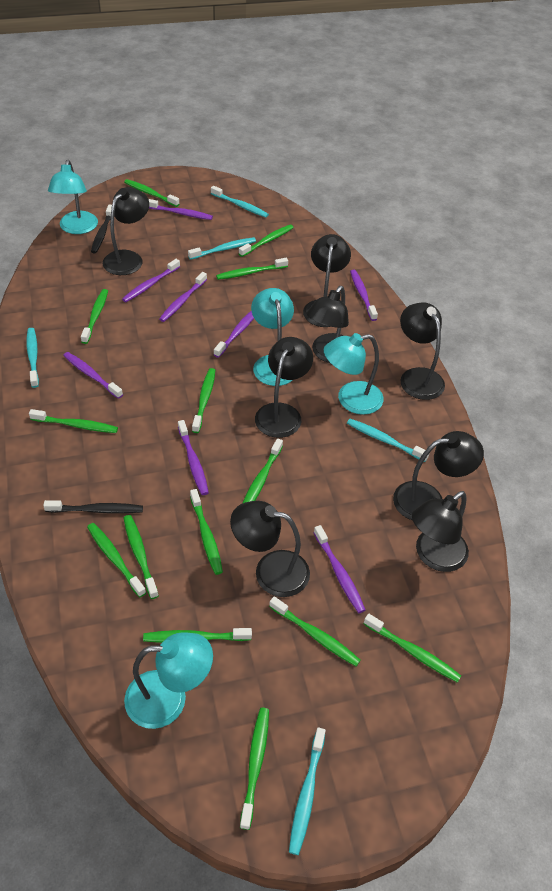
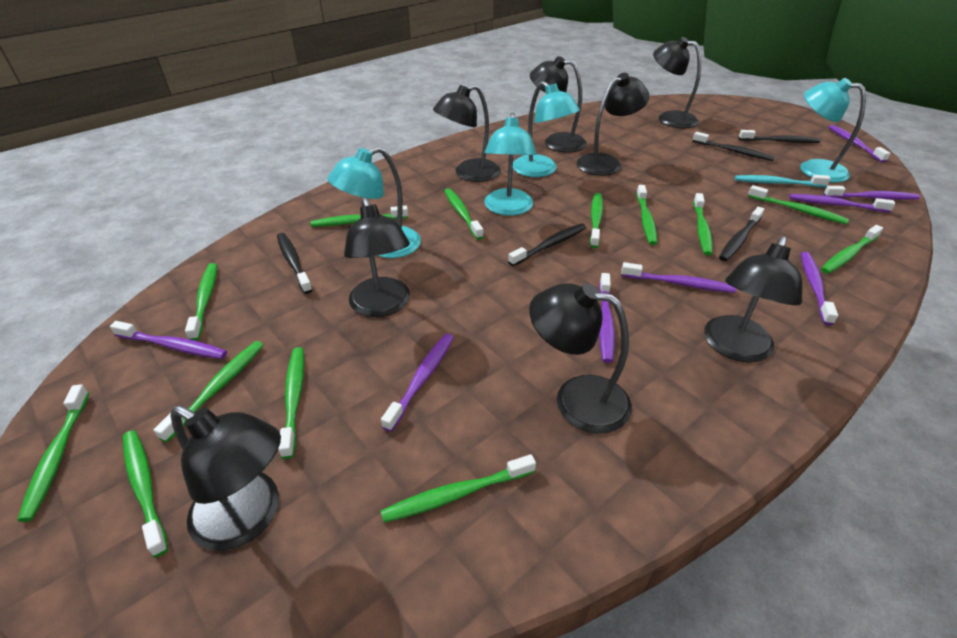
black toothbrush: 2 -> 5
green toothbrush: 14 -> 13
turquoise toothbrush: 5 -> 1

